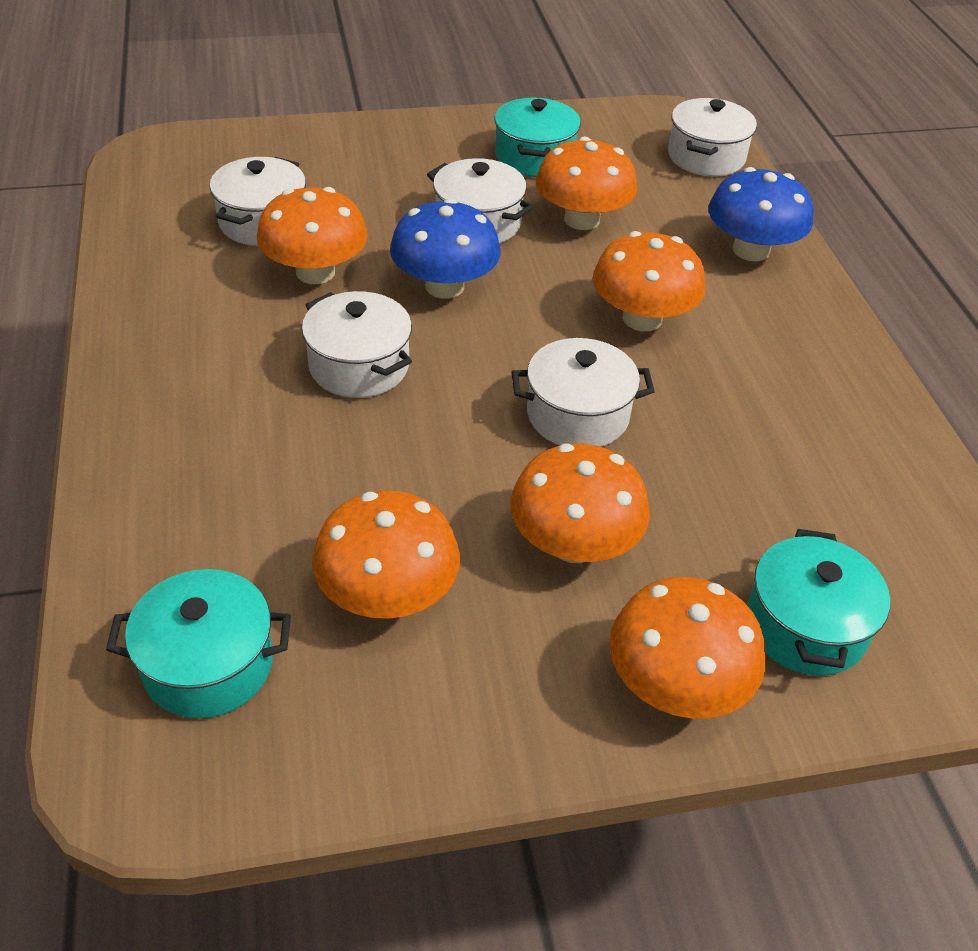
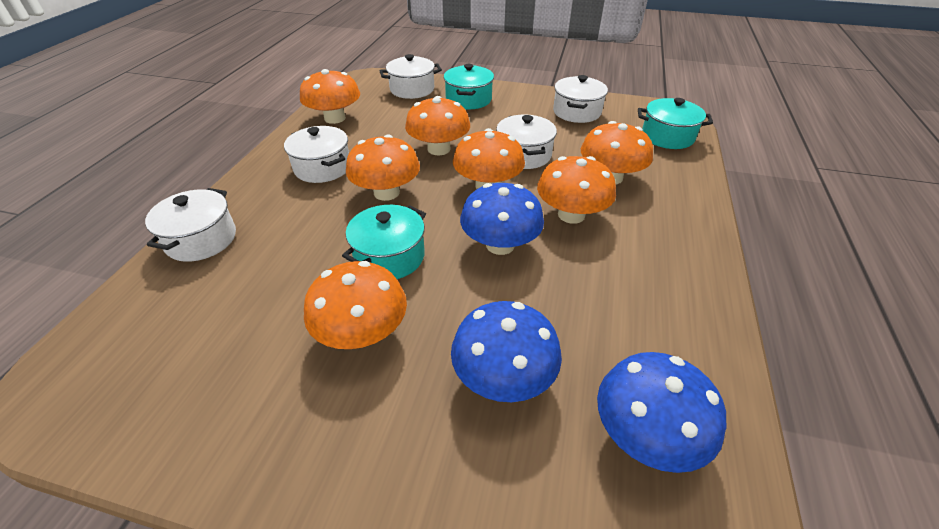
blue mushroom: 2 -> 3
orange mushroom: 6 -> 7

